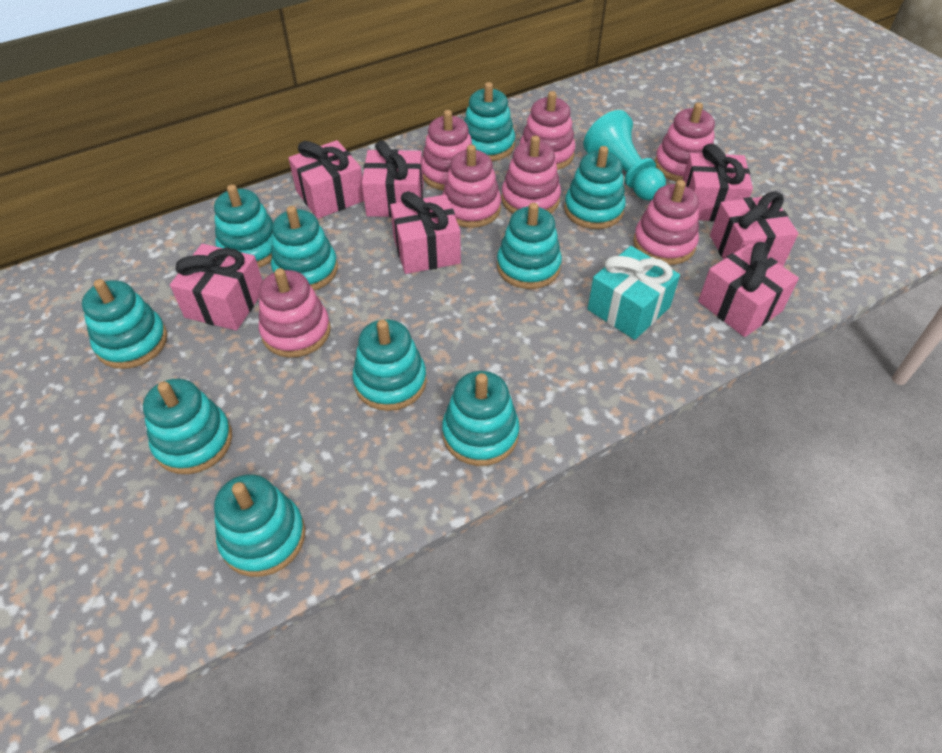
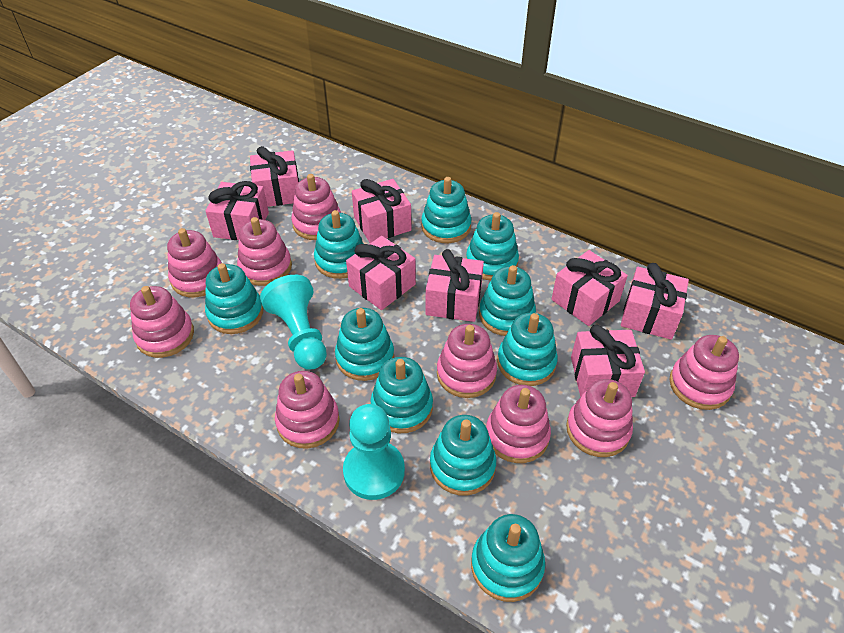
pink gift: 7 -> 8
pink stacking toy: 7 -> 9
turquoise gift: 1 -> 0
turquoise pawn: 1 -> 2

